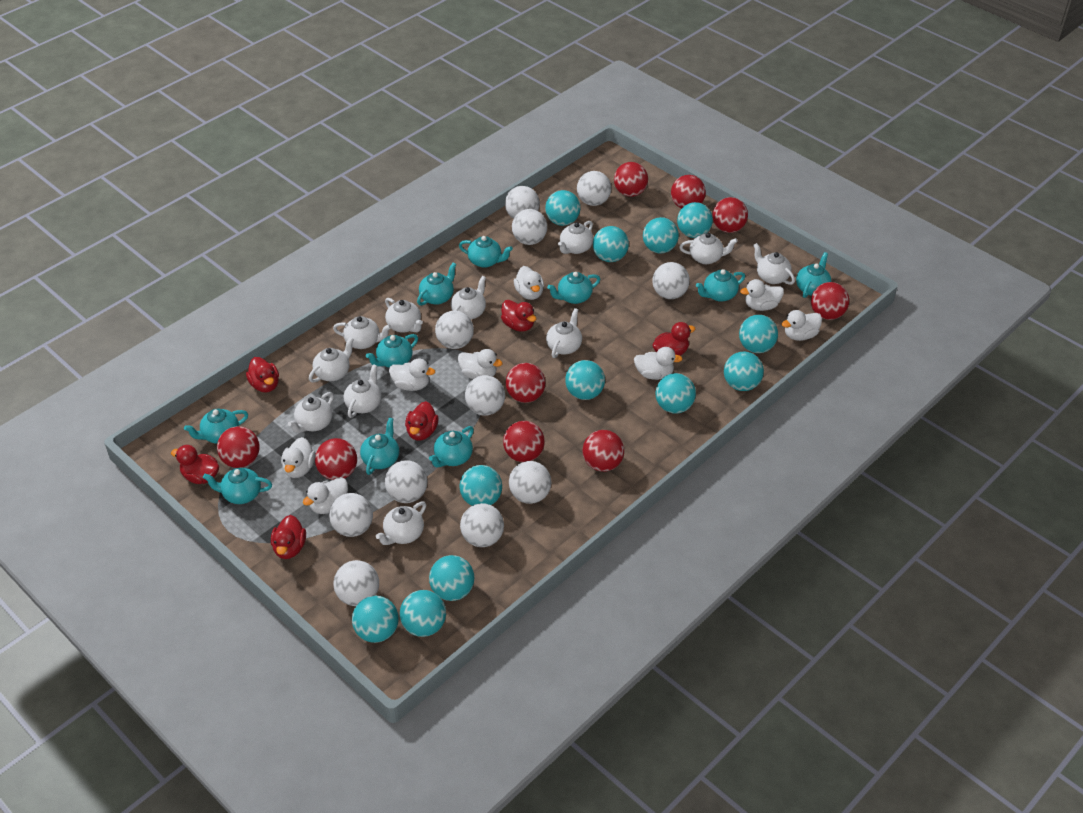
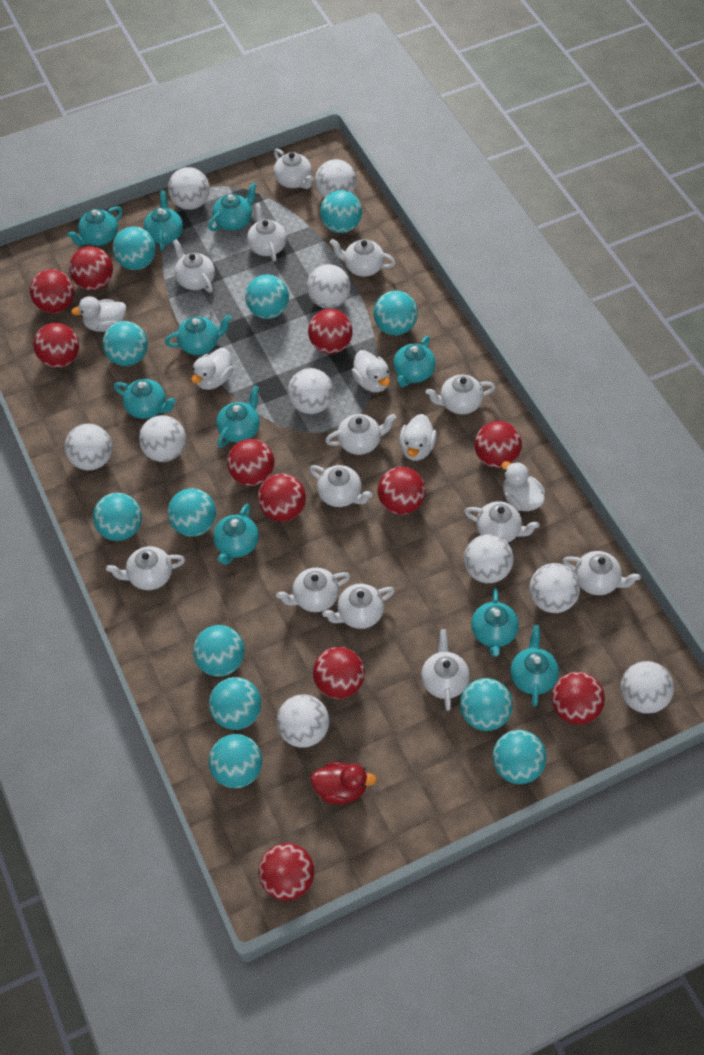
red ball: 9 -> 11
red duck: 6 -> 1
white ball: 11 -> 10
white duck: 8 -> 5
white teapot: 11 -> 13

